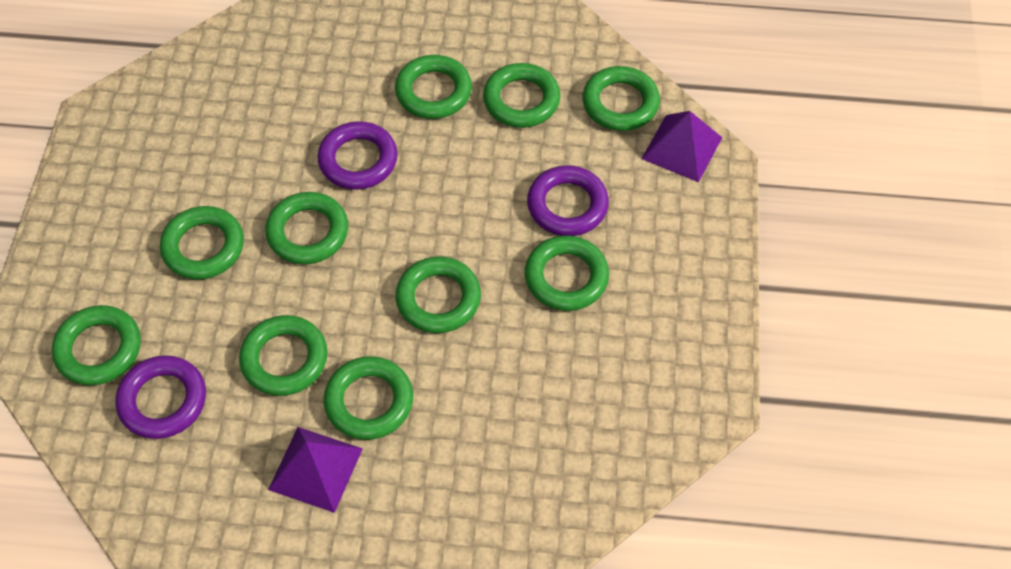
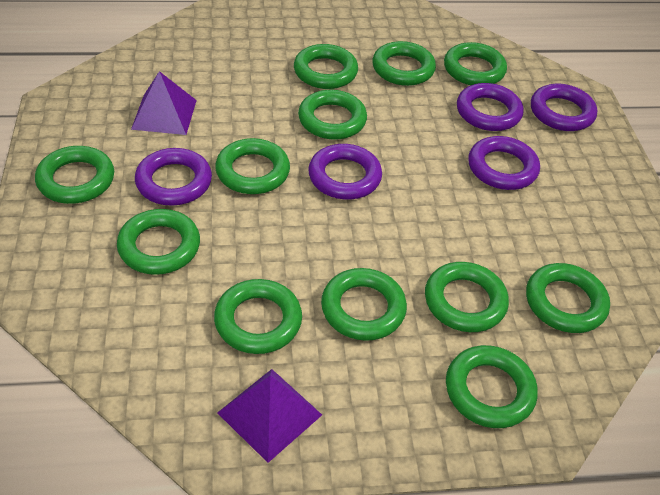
green ring: 10 -> 12
purple ring: 3 -> 5

